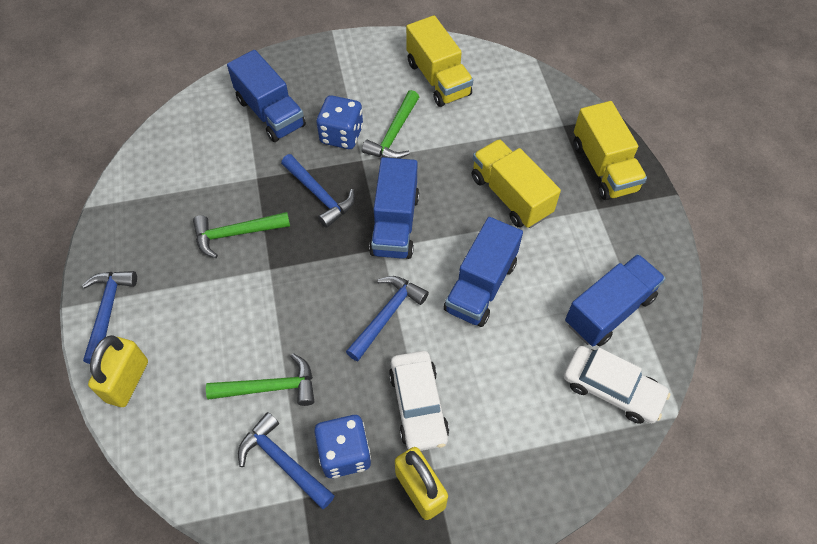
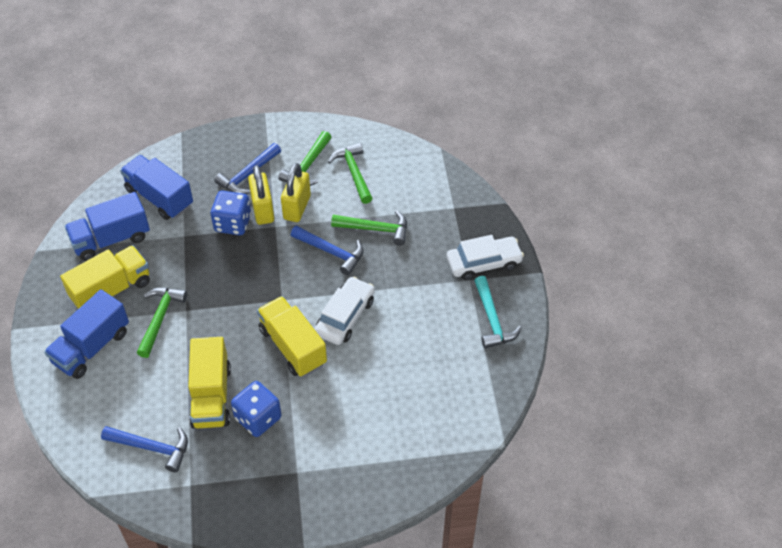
blue hammer: 4 -> 3
blue truck: 4 -> 3
green hammer: 3 -> 4
turquoise hammer: 0 -> 1

